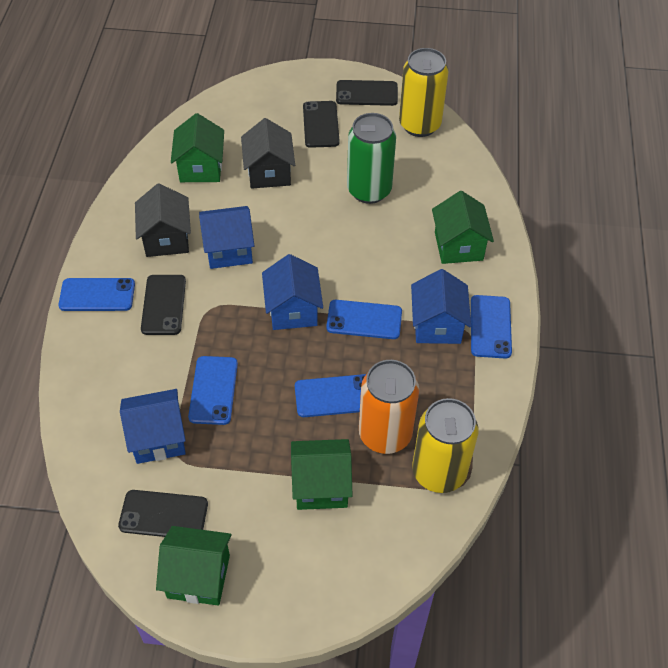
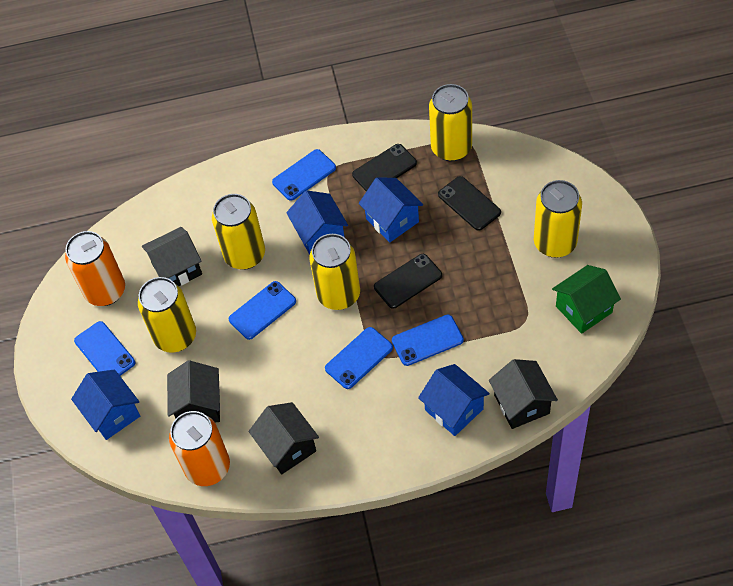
black house: 2 -> 4
black phone: 4 -> 3
green can: 1 -> 0
green house: 4 -> 1
orange can: 1 -> 2
yellow can: 2 -> 5

